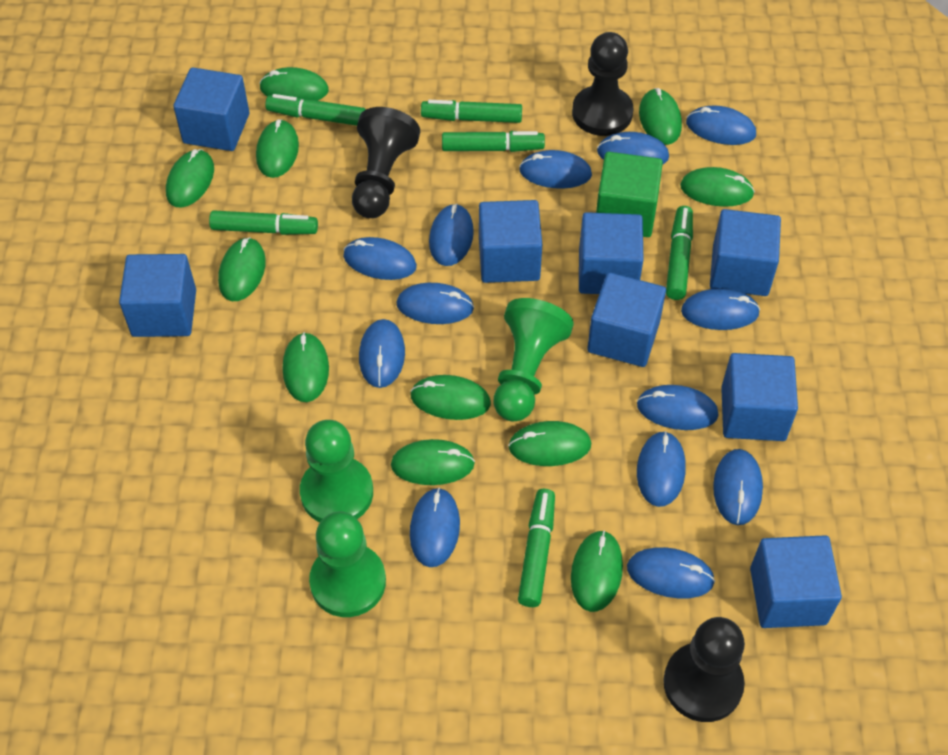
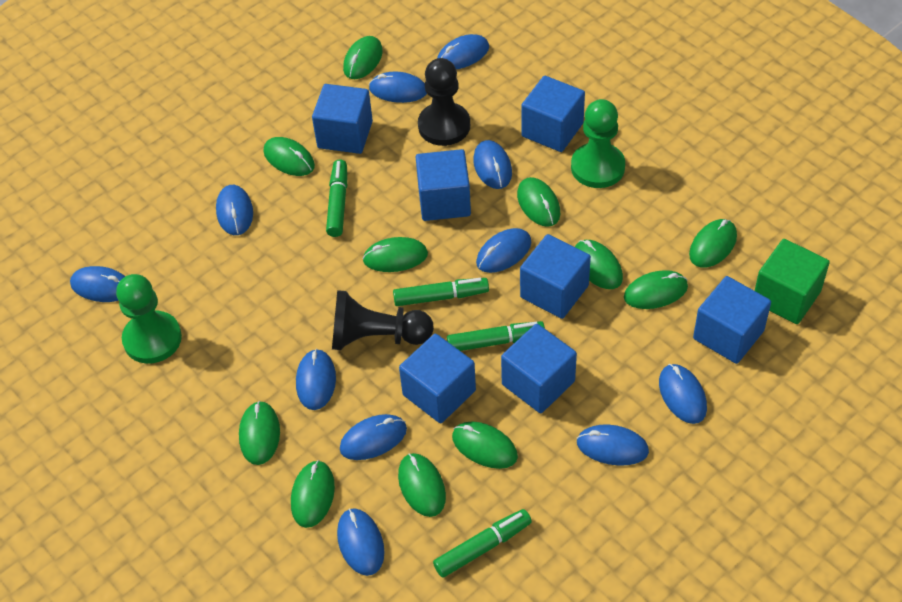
black pawn: 3 -> 2
blue cube: 8 -> 7
blue mouse: 13 -> 11
green marker: 6 -> 4
green pawn: 3 -> 2

